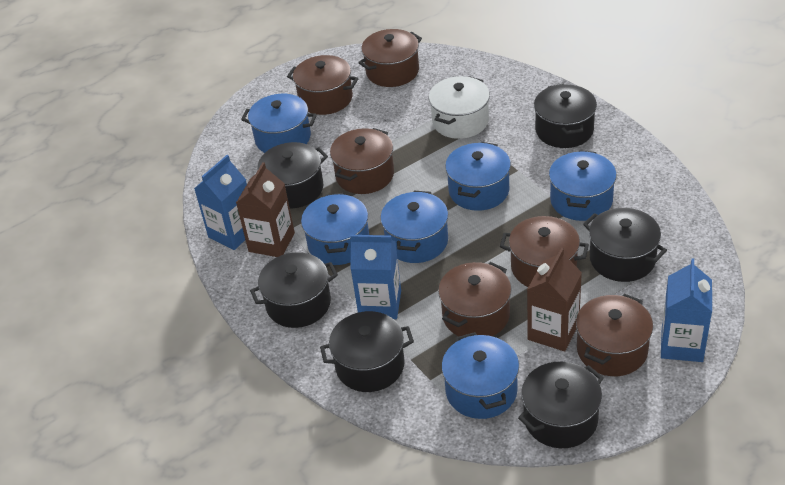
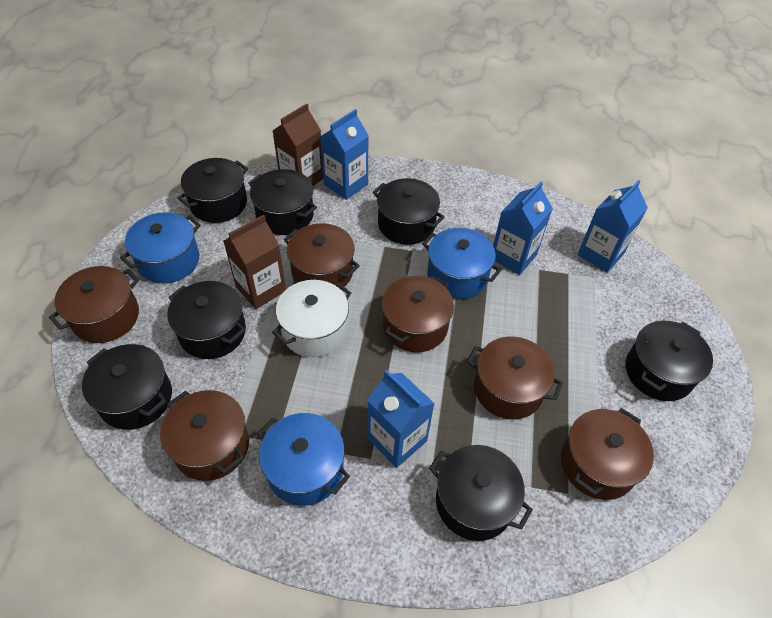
black pot: 6 -> 7
blue carton: 3 -> 4
blue pot: 6 -> 3

